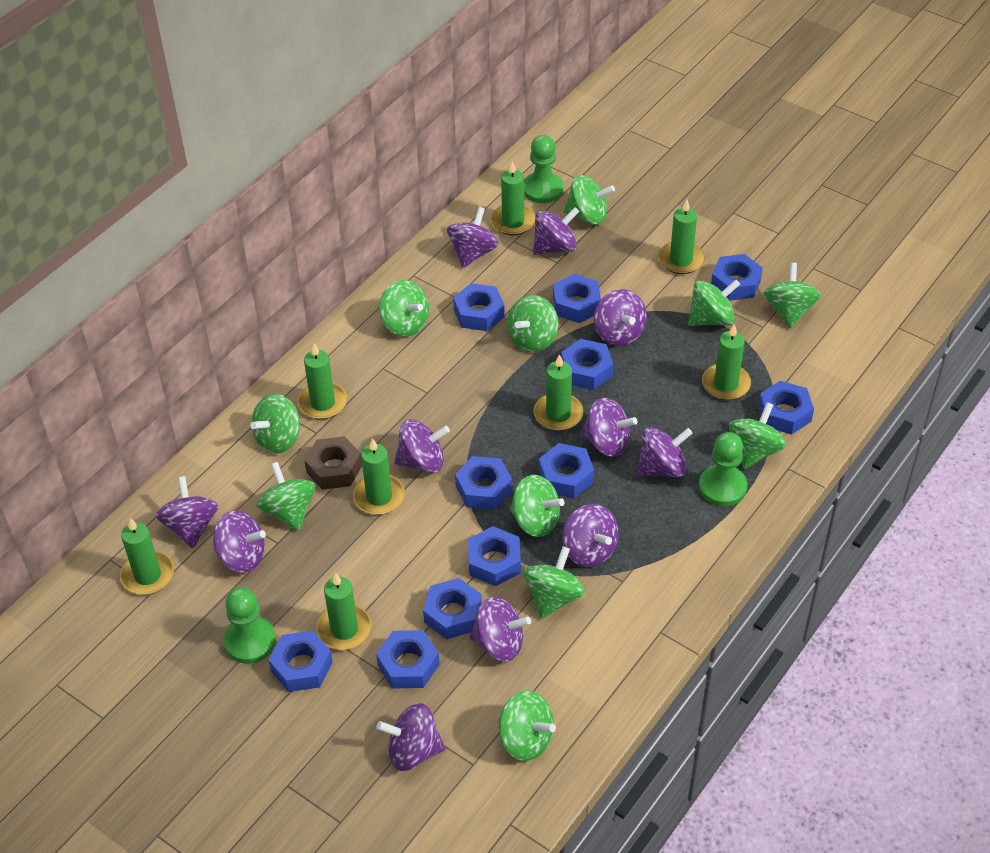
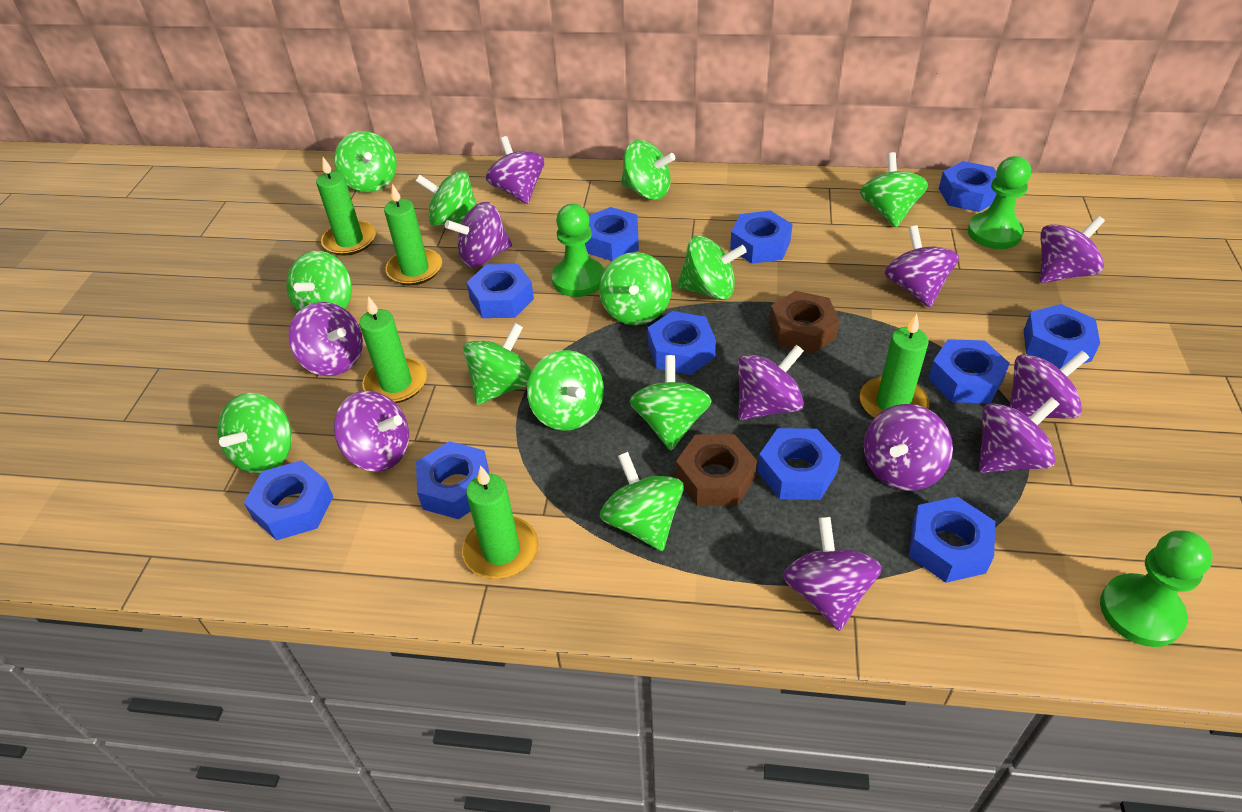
brown nut: 1 -> 2
green candle: 8 -> 5
green spinning top: 11 -> 12

